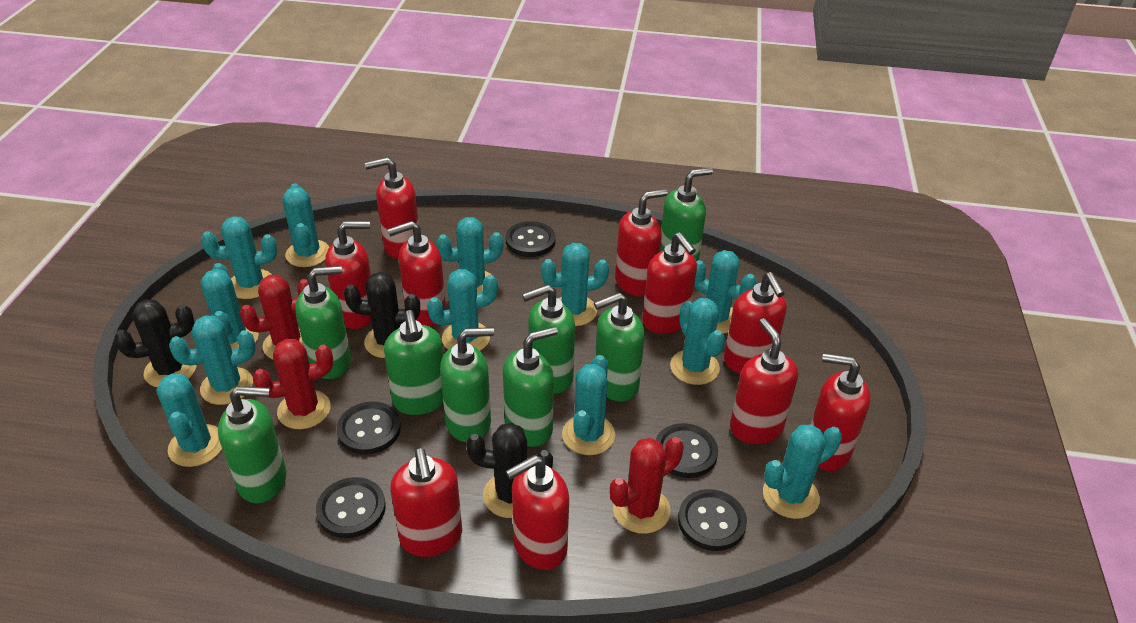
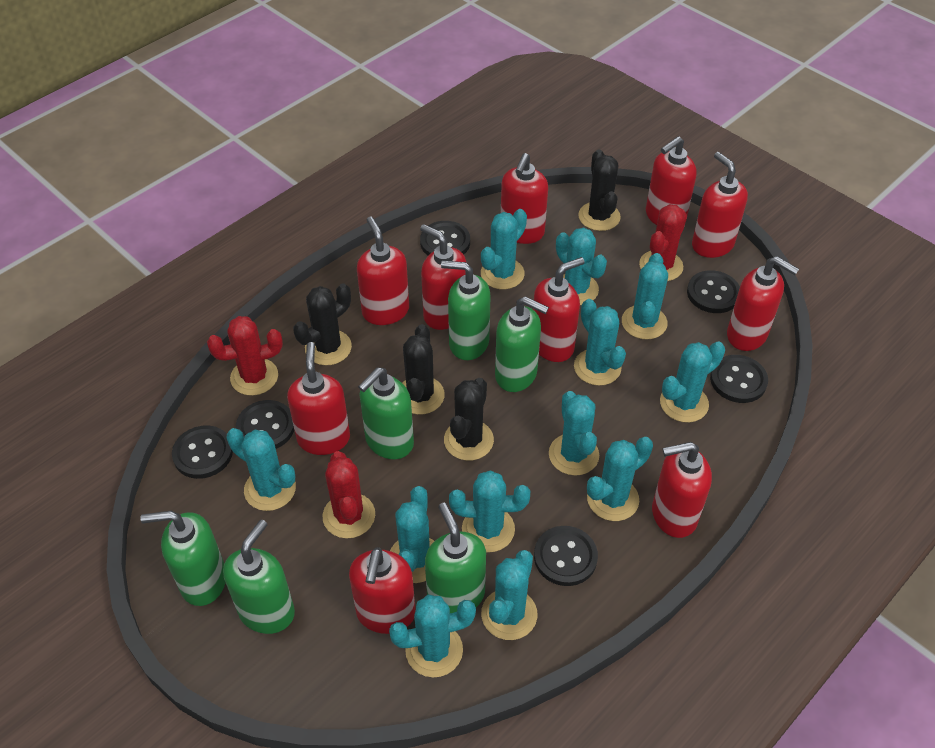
black button: 5 -> 6
black cactus: 3 -> 4
green soap dispenser: 8 -> 6

